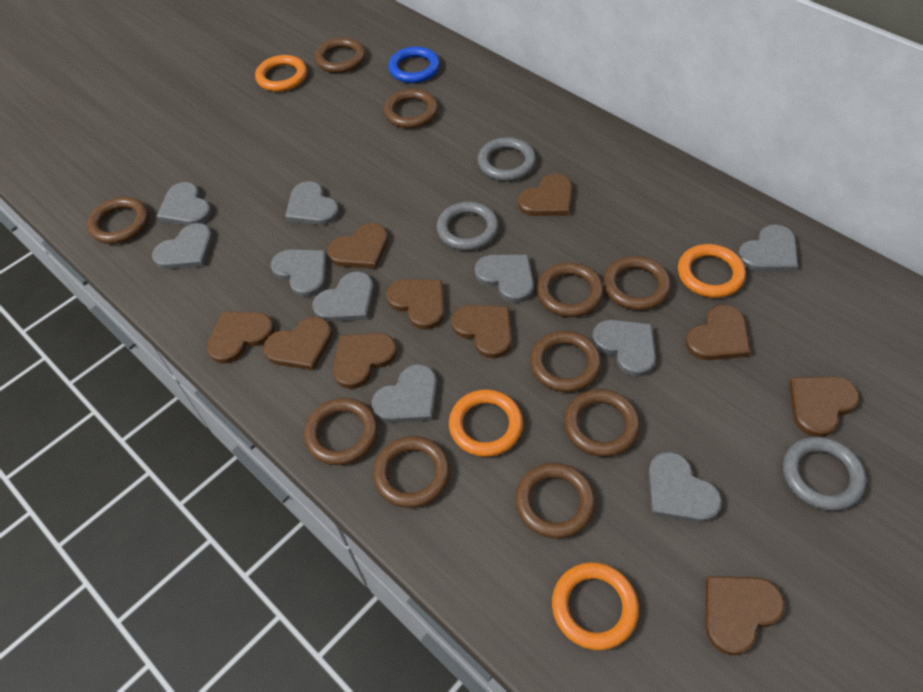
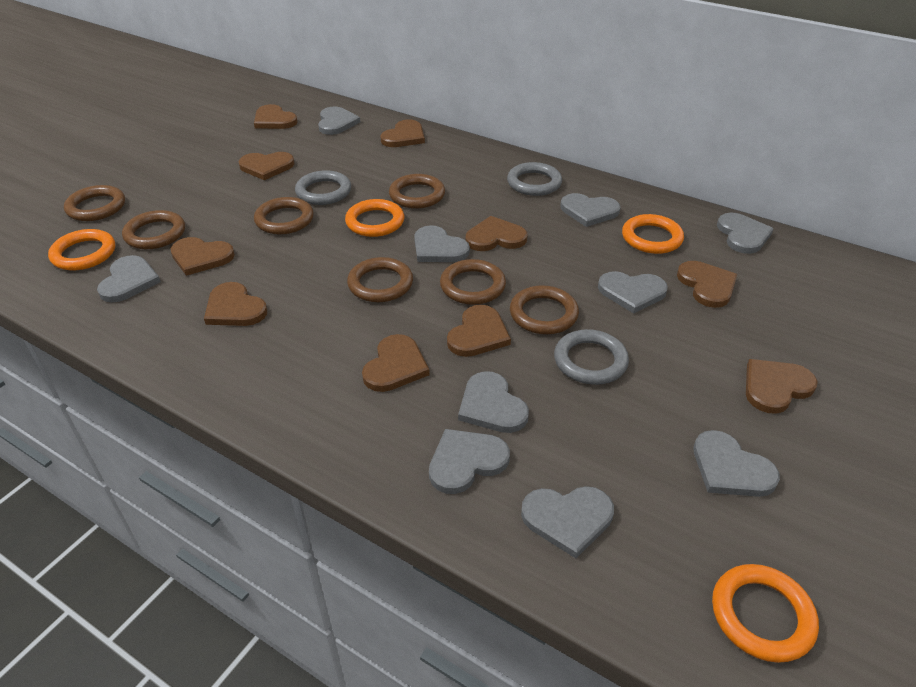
blue ring: 1 -> 0
brown ring: 10 -> 7

